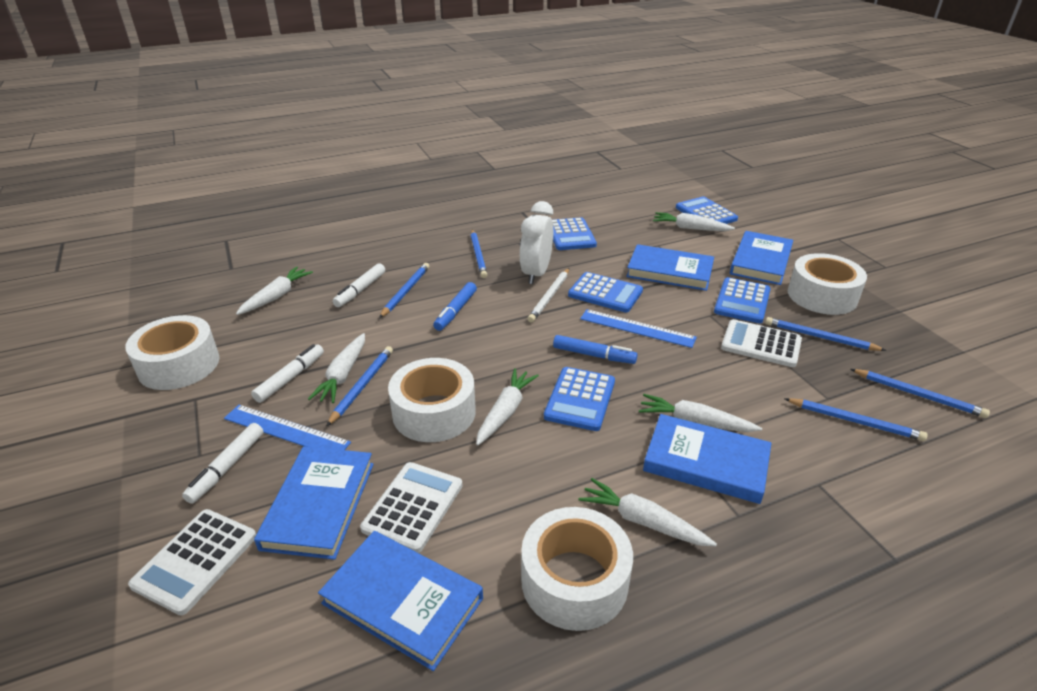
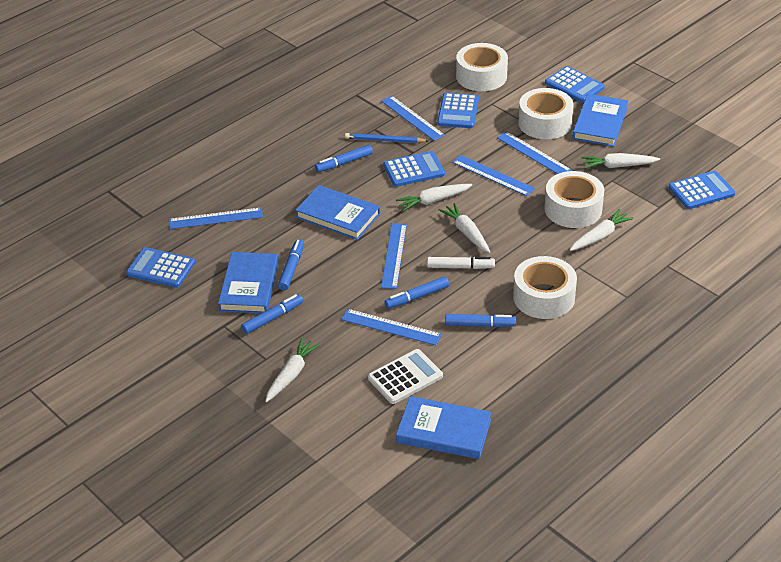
blue book: 5 -> 4
blue marker: 2 -> 5
blue pencil: 6 -> 1
blue ruler: 2 -> 6
white calculator: 3 -> 1
white carrot: 6 -> 5
white clock: 1 -> 0
white marker: 3 -> 1
white pencil: 1 -> 0

